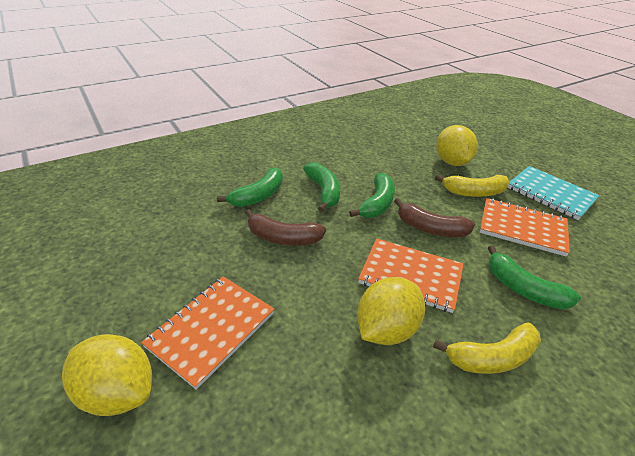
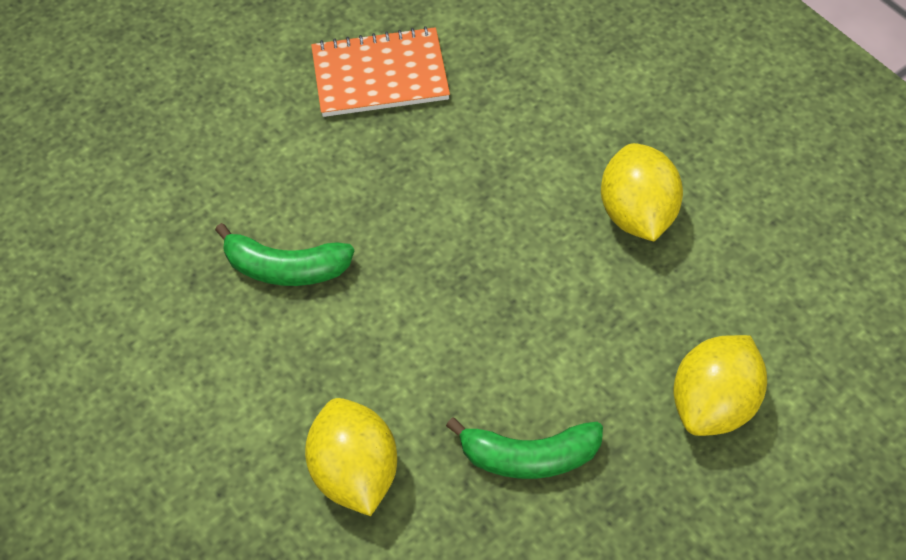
brown banana: 2 -> 0
green banana: 4 -> 2
orange notebook: 3 -> 1
turquoise notebook: 1 -> 0
yellow banana: 2 -> 0

